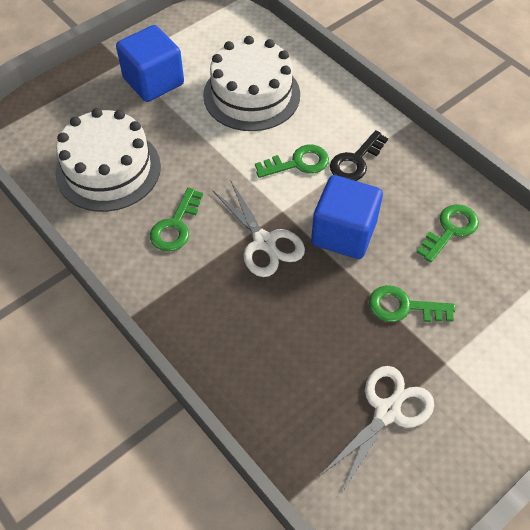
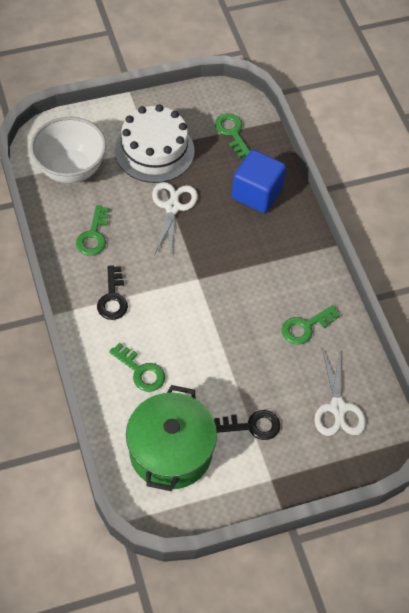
black key: 1 -> 2
blue cube: 2 -> 1
green pot: 0 -> 1
white bowl: 0 -> 1
white cake: 2 -> 1

